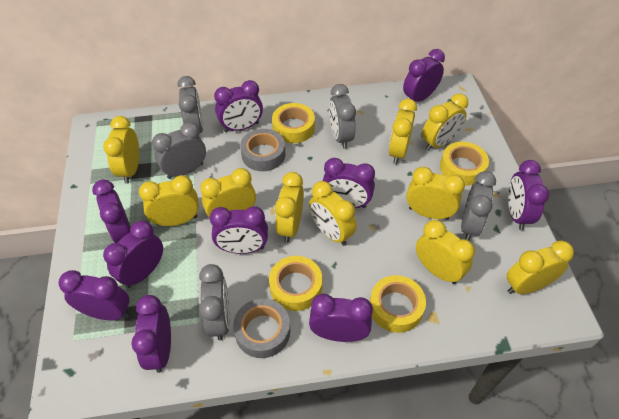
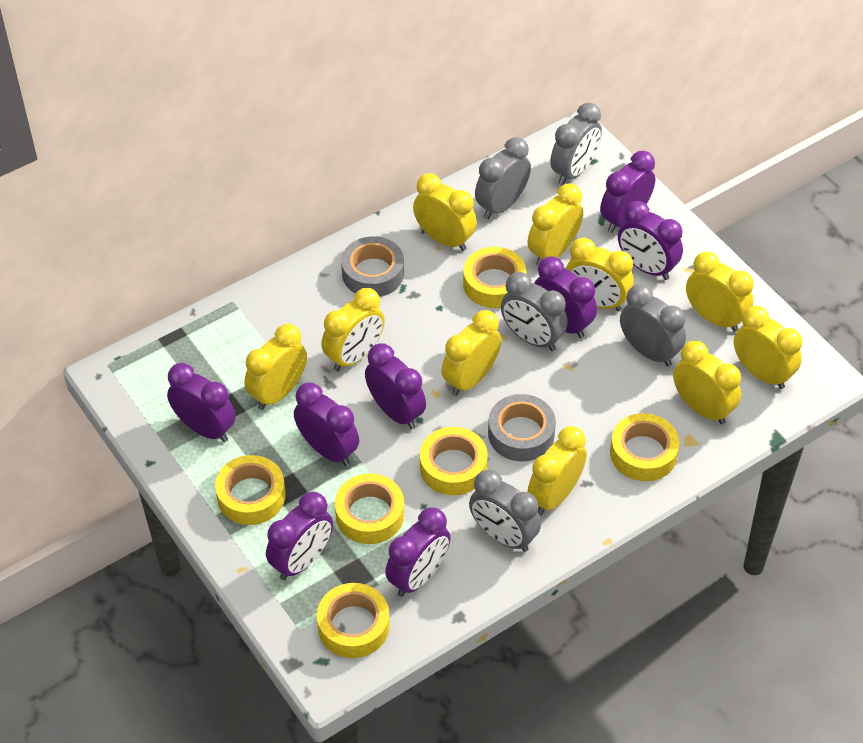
purple clock: 10 -> 8
yellow tape: 4 -> 6

